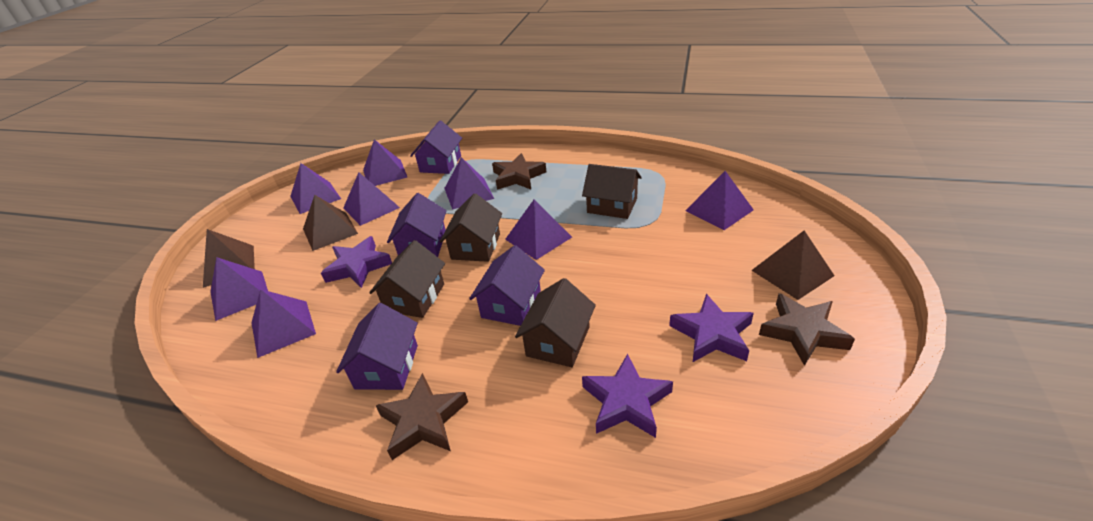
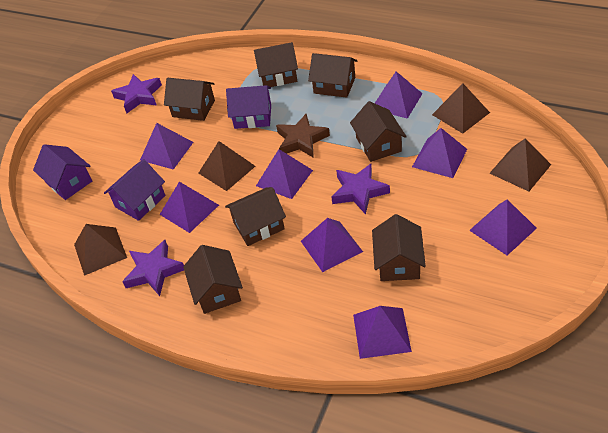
brown house: 4 -> 7
brown pyramid: 3 -> 4
brown star: 3 -> 1
purple house: 4 -> 3

